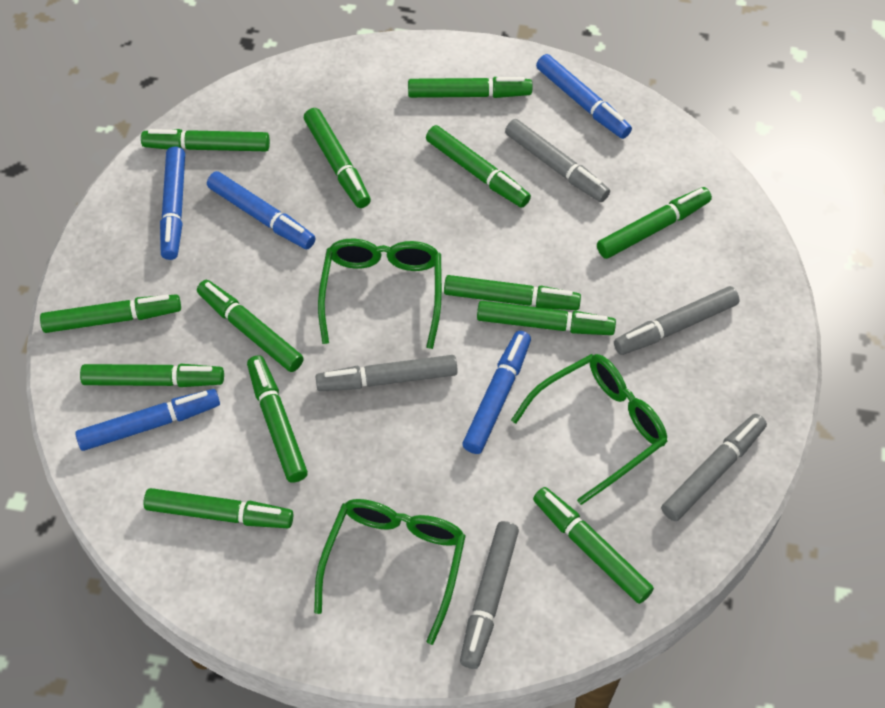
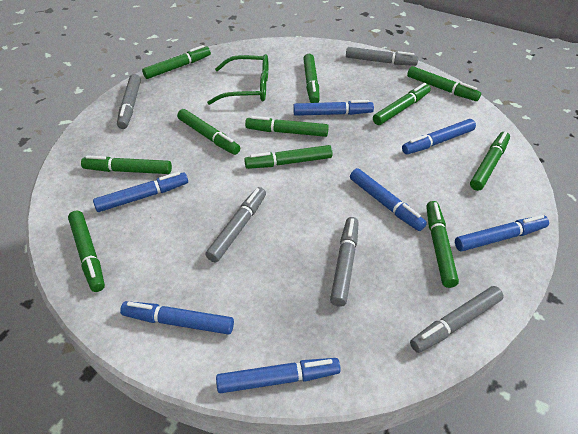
blue marker: 5 -> 7
green glasses: 3 -> 1
green marker: 13 -> 11

